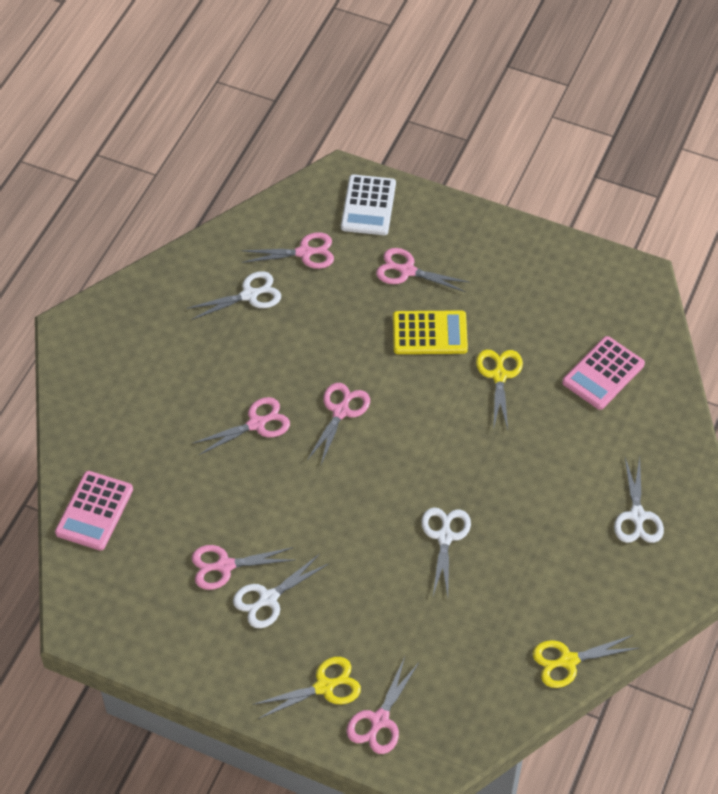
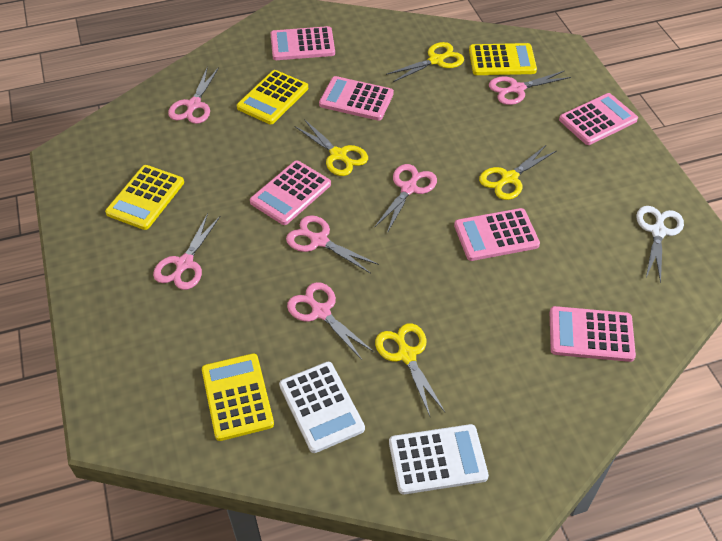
pink calculator: 2 -> 6
white calculator: 1 -> 2
white scissors: 4 -> 1
yellow calculator: 1 -> 4
yellow scissors: 3 -> 4

